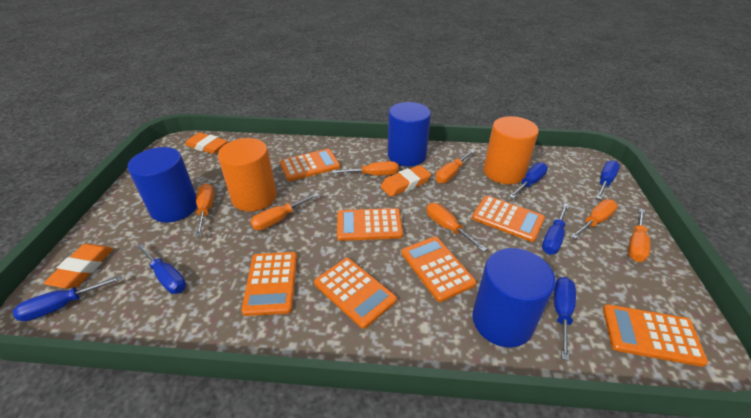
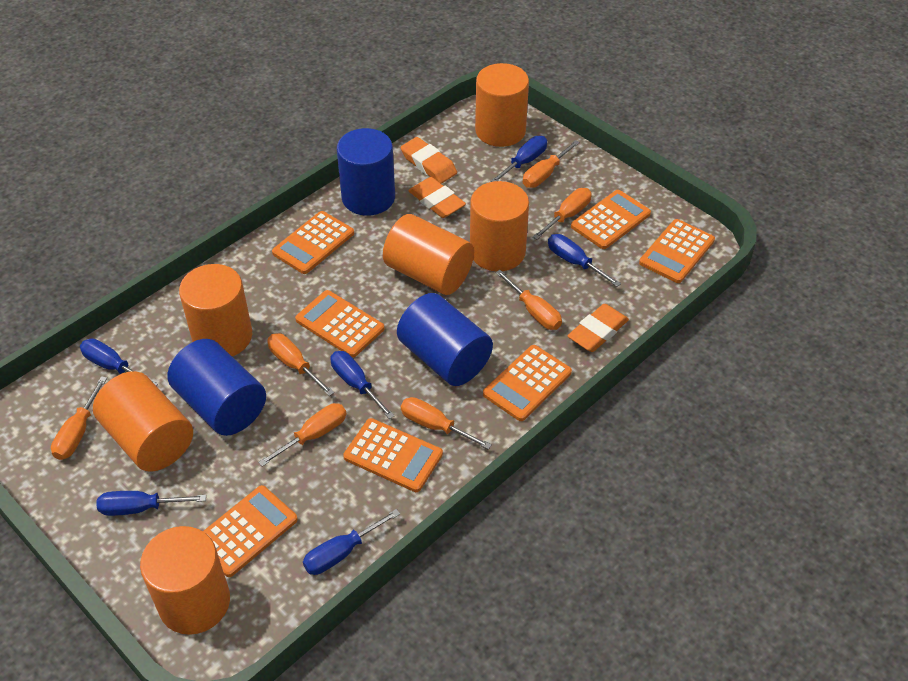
orange cylinder: 2 -> 6

